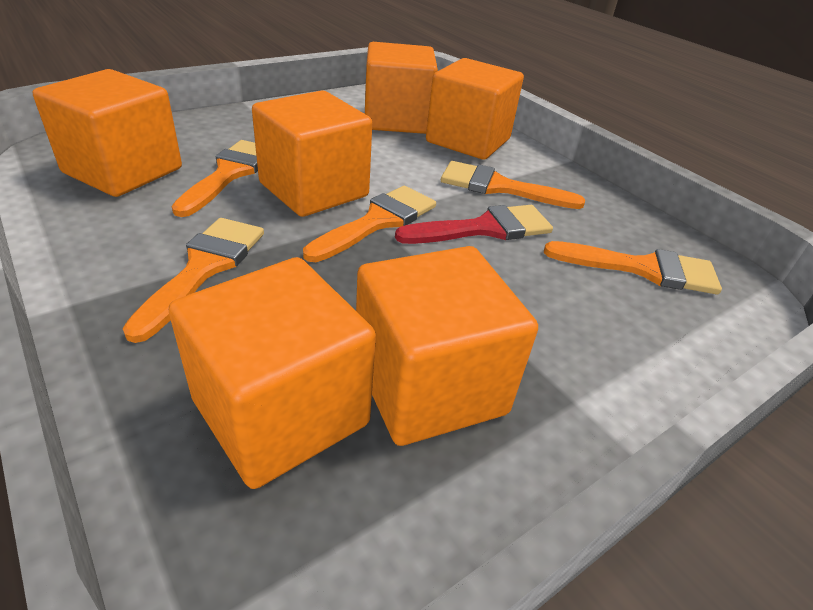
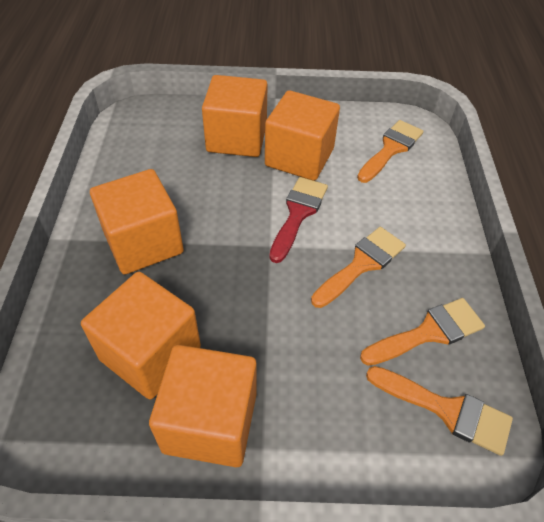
orange brush: 5 -> 4
orange cube: 6 -> 5

